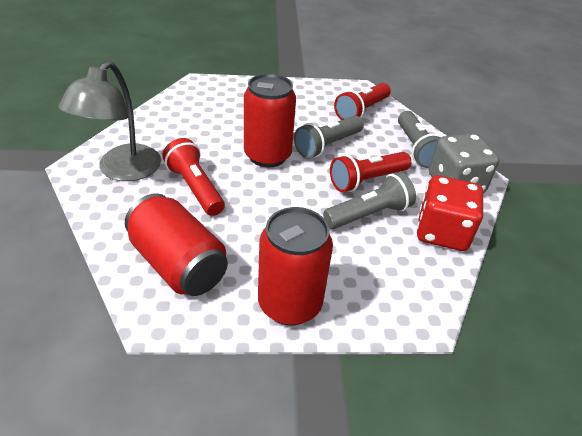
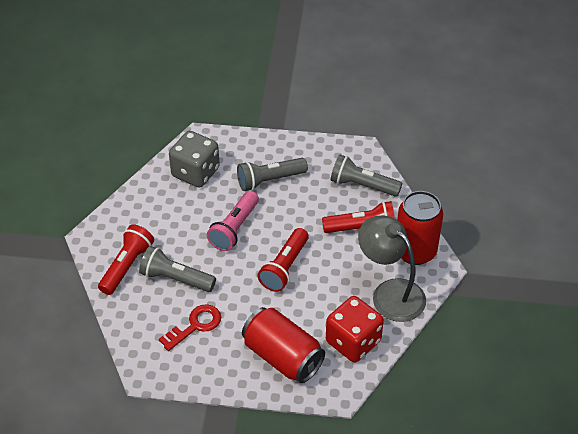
pink flashlight: 0 -> 1
red can: 3 -> 2
red key: 0 -> 1

